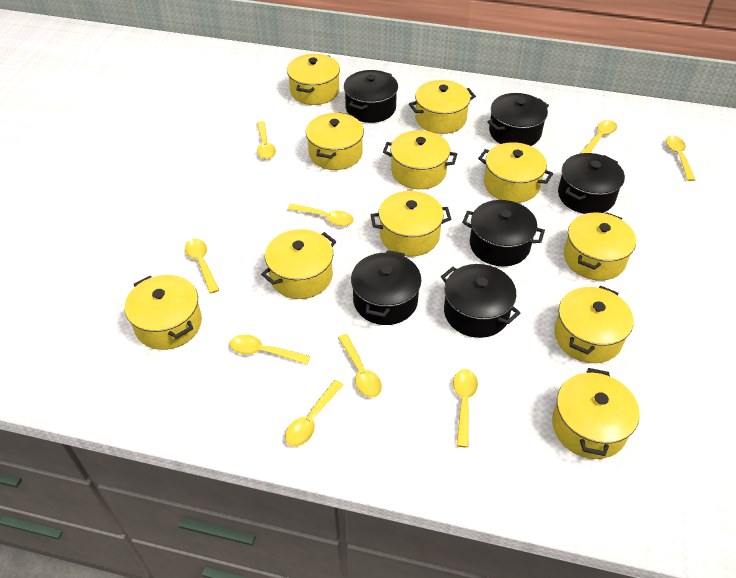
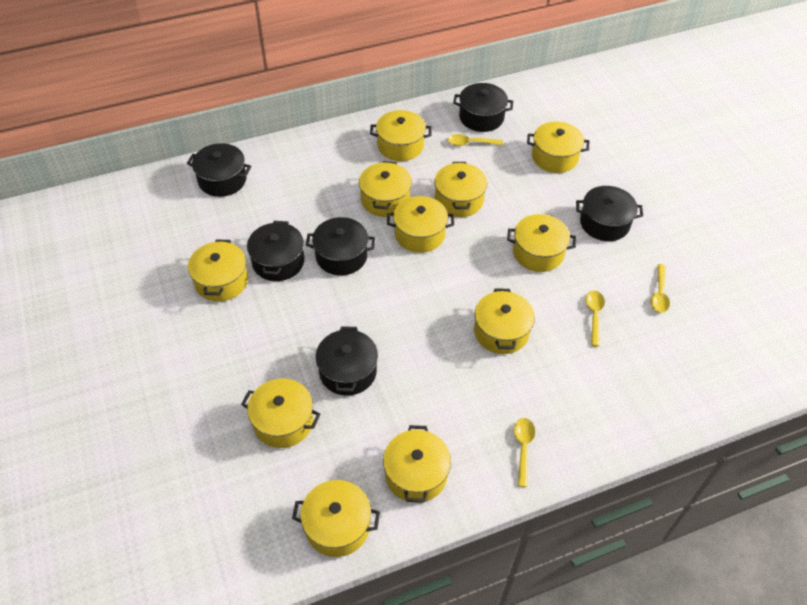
yellow spoon: 9 -> 4

